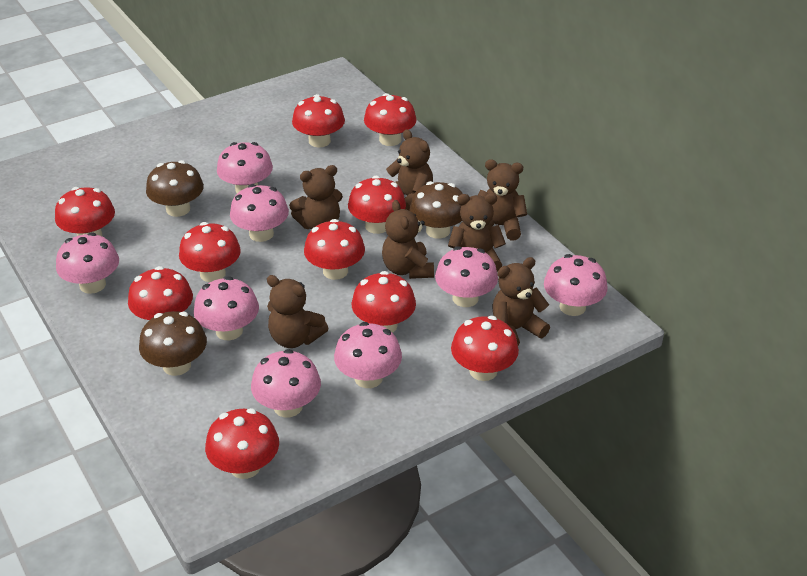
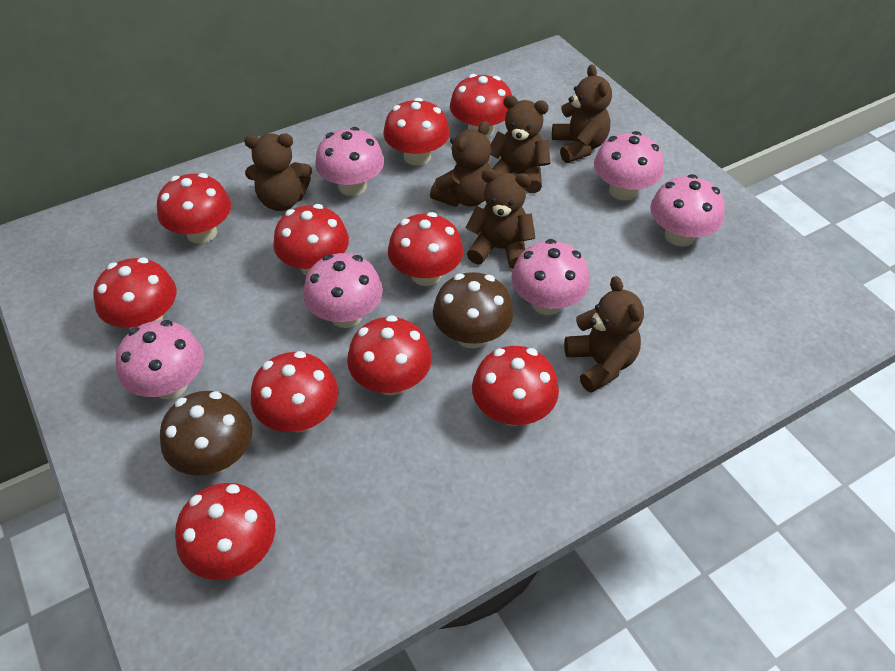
brown mushroom: 3 -> 2
brown teddy bear: 7 -> 6
pink mushroom: 8 -> 6

